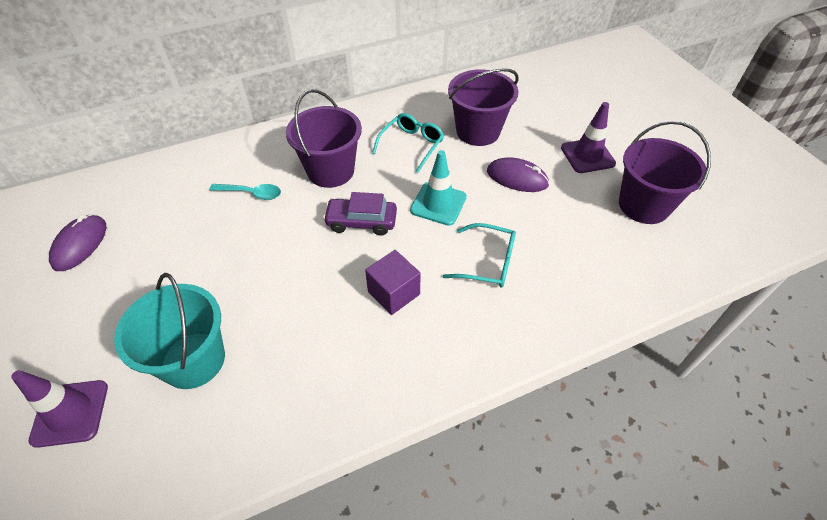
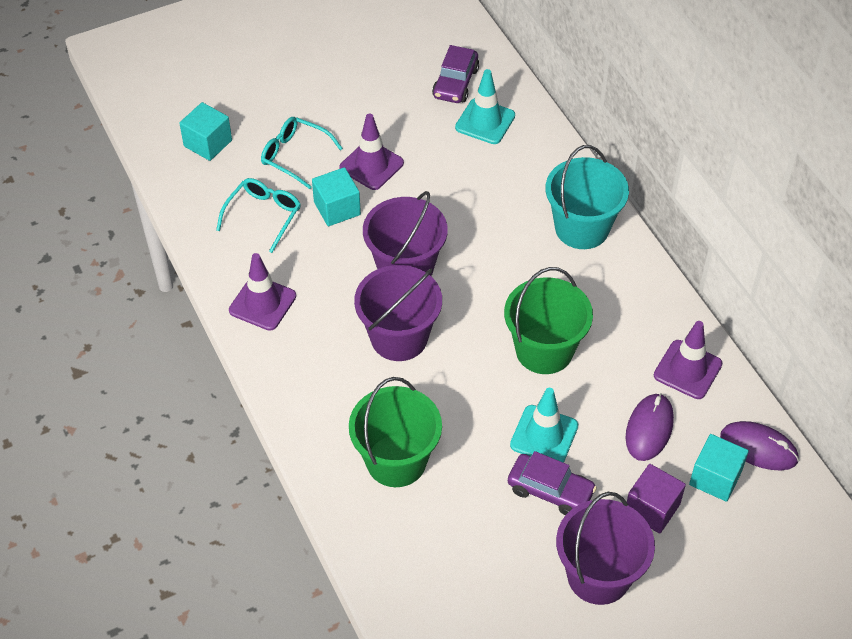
green bucket: 0 -> 2
purple car: 1 -> 2
purple traffic cone: 2 -> 3
turquoise cube: 0 -> 3
turquoise spoon: 1 -> 0
turquoise traffic cone: 1 -> 2

